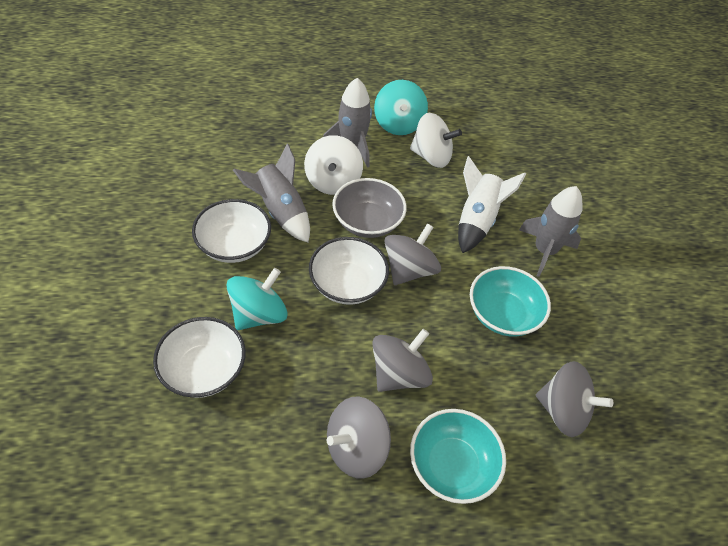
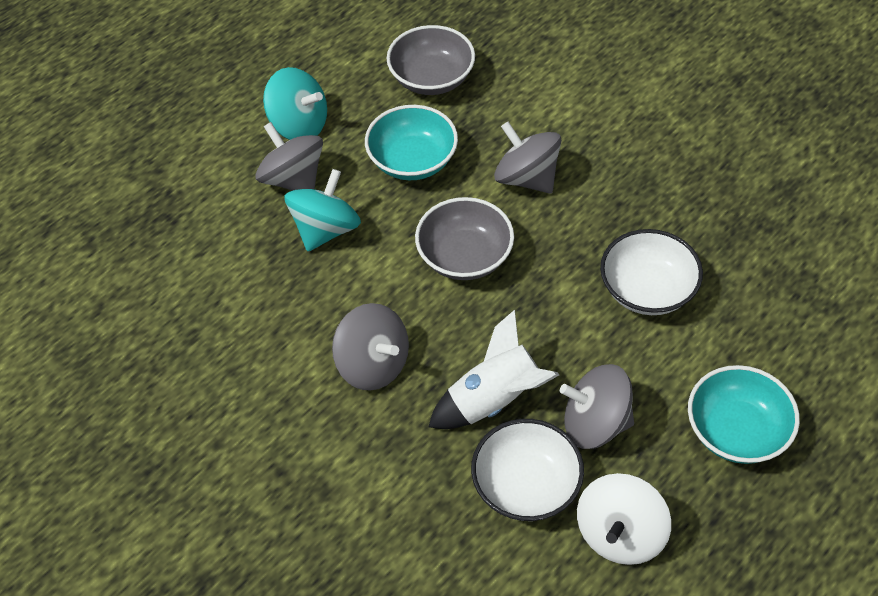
grey bowl: 1 -> 2
grey rocket: 3 -> 0
white bowl: 3 -> 2
white spinning top: 2 -> 1

